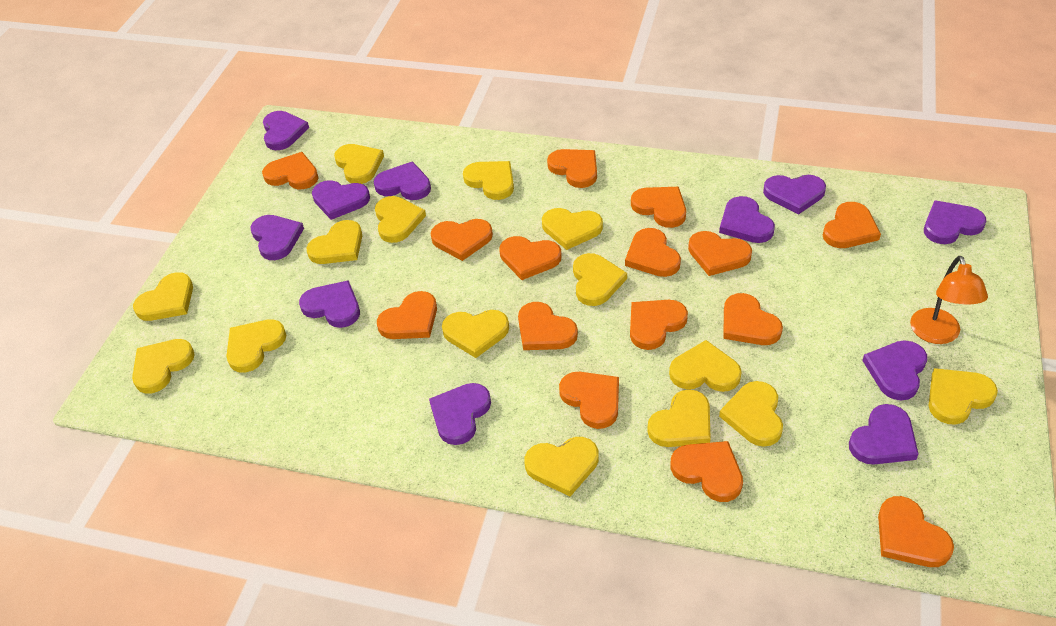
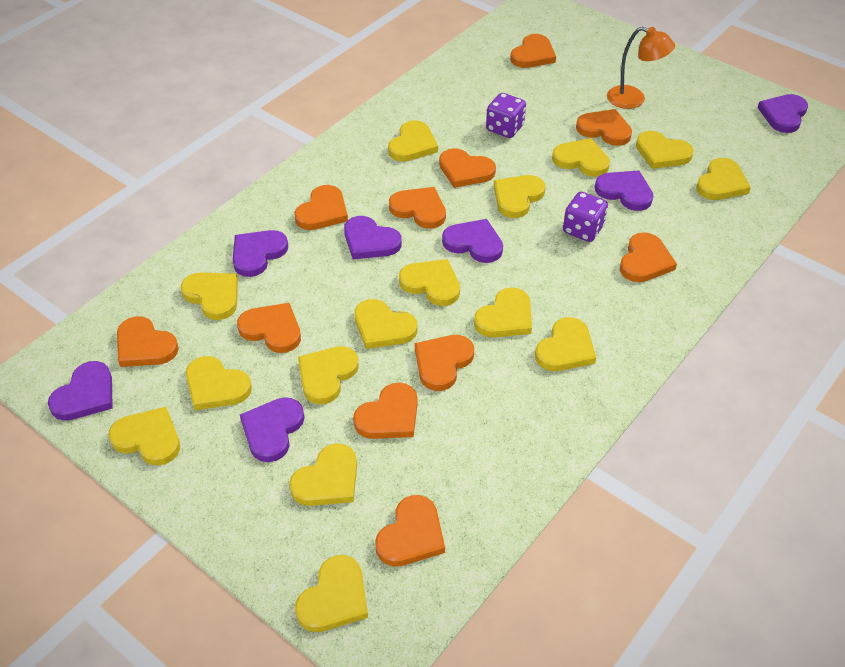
orange heart: 15 -> 11
purple dice: 0 -> 2
purple heart: 11 -> 7

